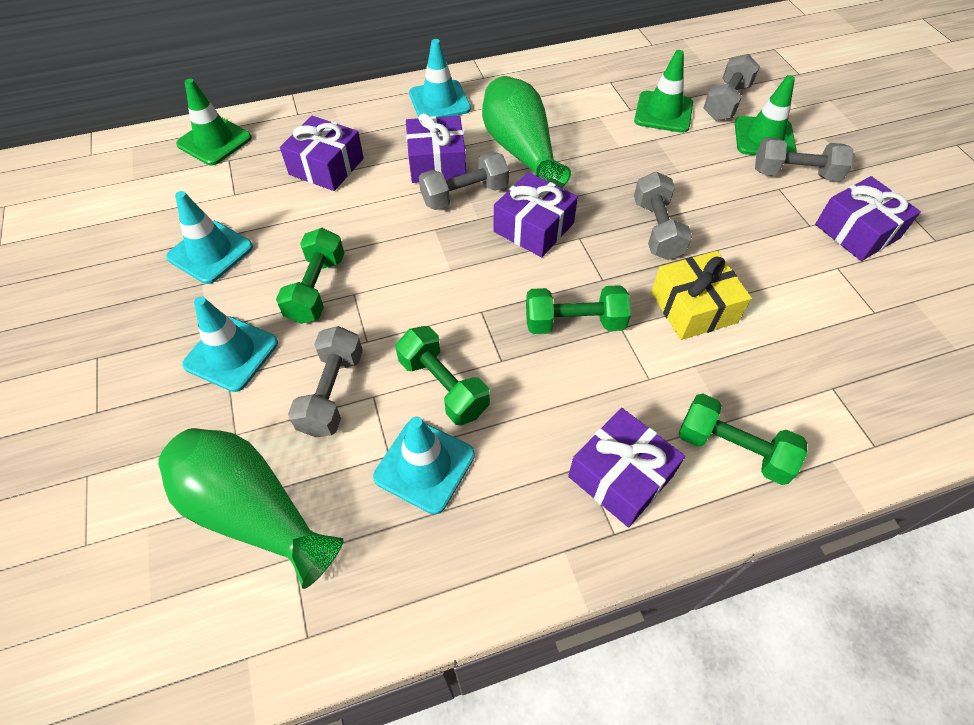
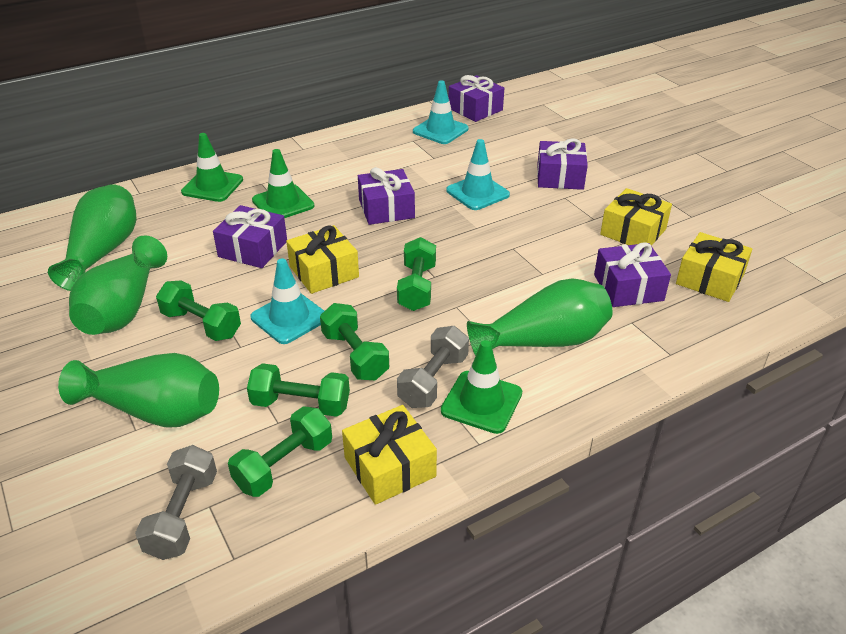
green dumbbell: 4 -> 5
green vase: 2 -> 4
grey dumbbell: 5 -> 2
turquoise traffic cone: 4 -> 3
yellow gift: 1 -> 4

